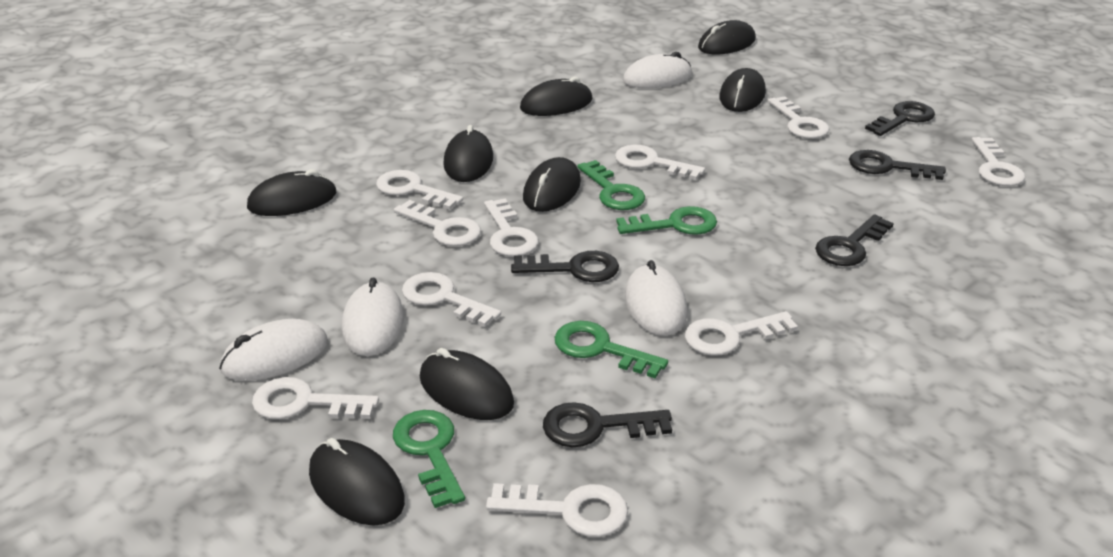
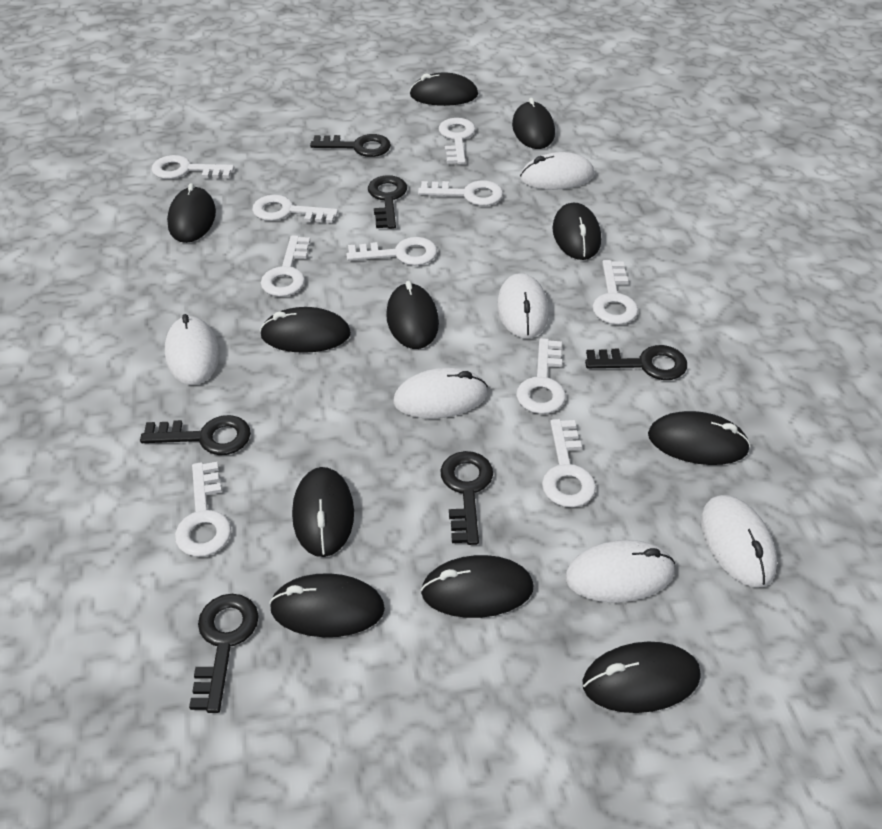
black key: 5 -> 6
black mouse: 8 -> 11
green key: 4 -> 0
white mouse: 4 -> 6

